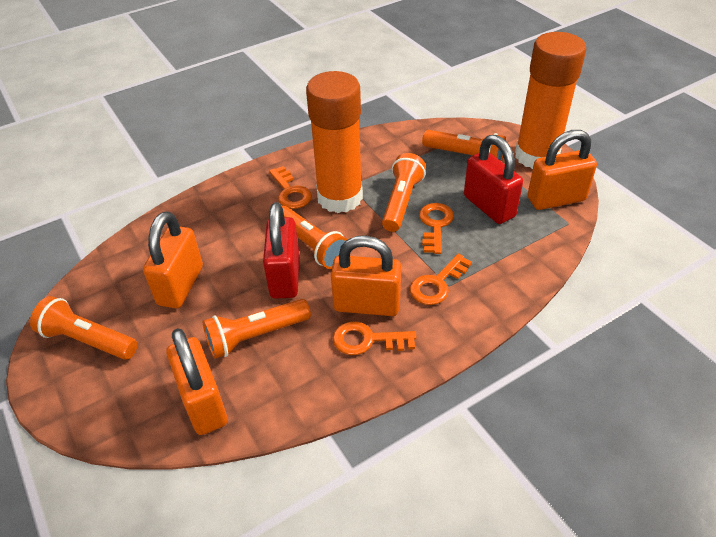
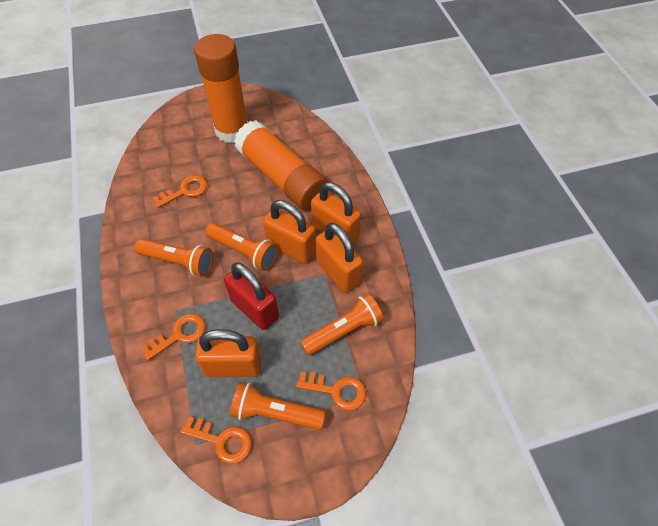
orange flashlight: 5 -> 4
red padlock: 2 -> 1

